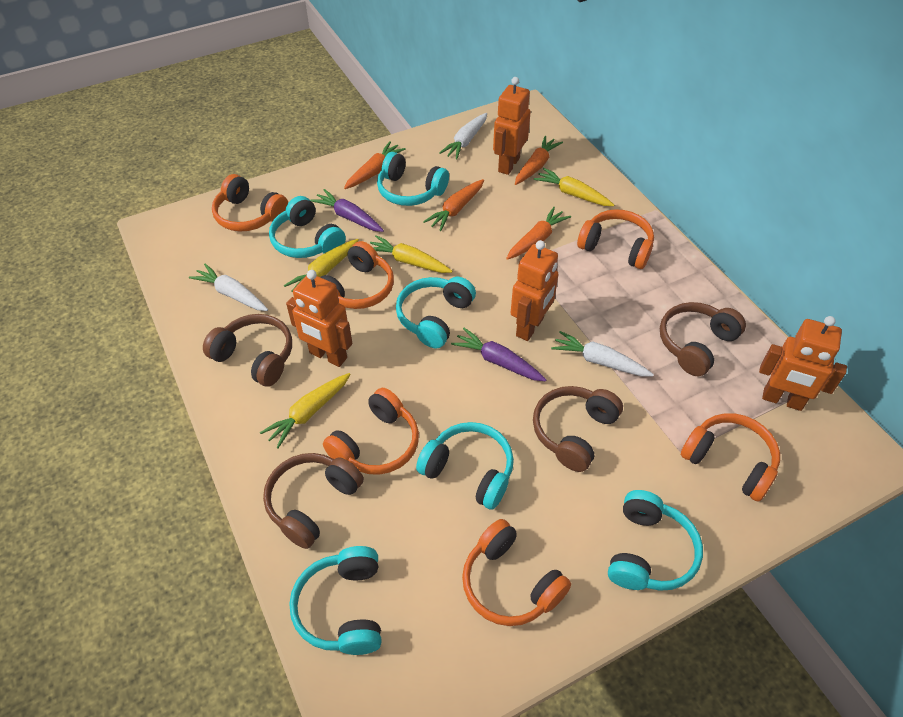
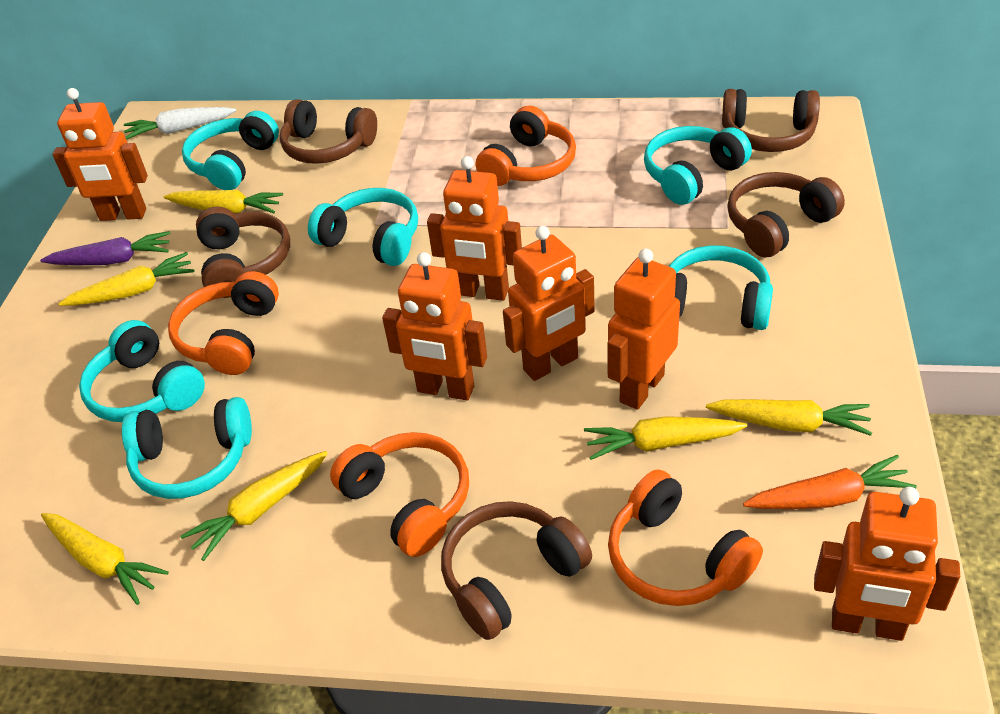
brown headphones: 4 -> 5
orange carrot: 4 -> 1
orange headphones: 6 -> 4
orange robot: 4 -> 6
purple carrot: 2 -> 1
white carrot: 3 -> 1
yellow carrot: 4 -> 6

